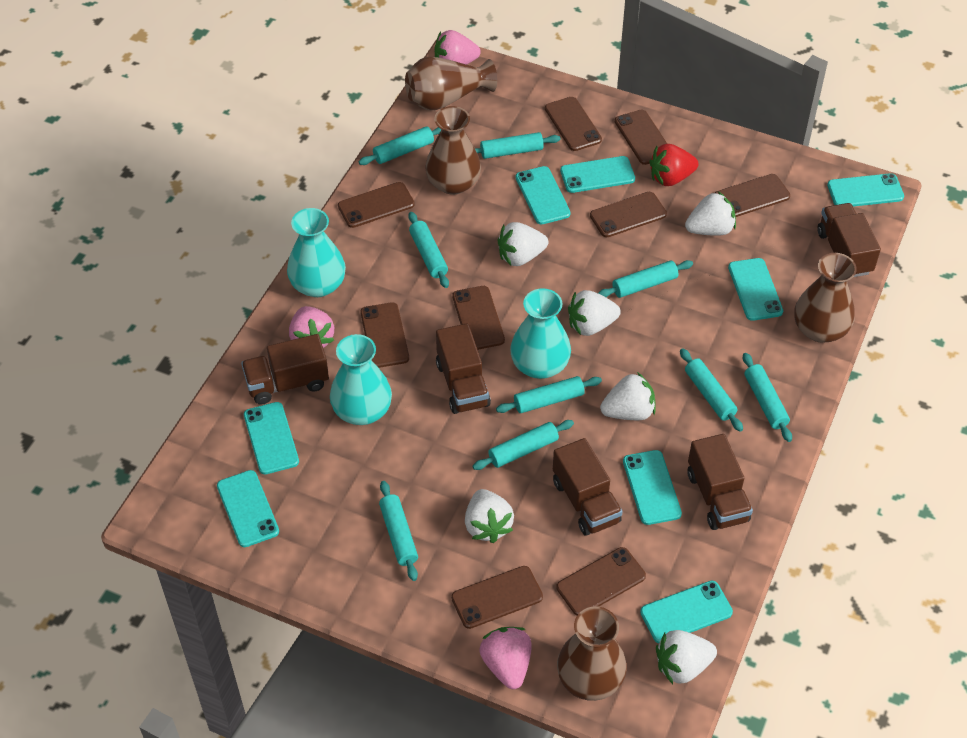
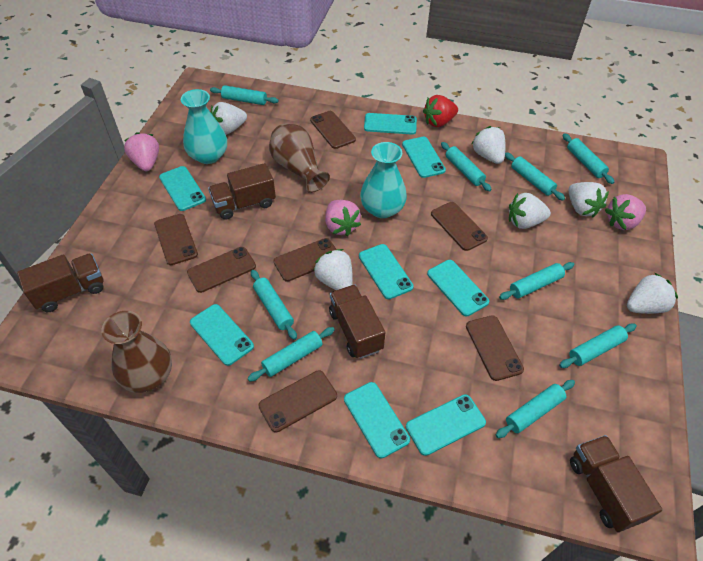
brown phone: 9 -> 7
brown truck: 5 -> 4
brown vase: 4 -> 2
turquoise vase: 3 -> 2

